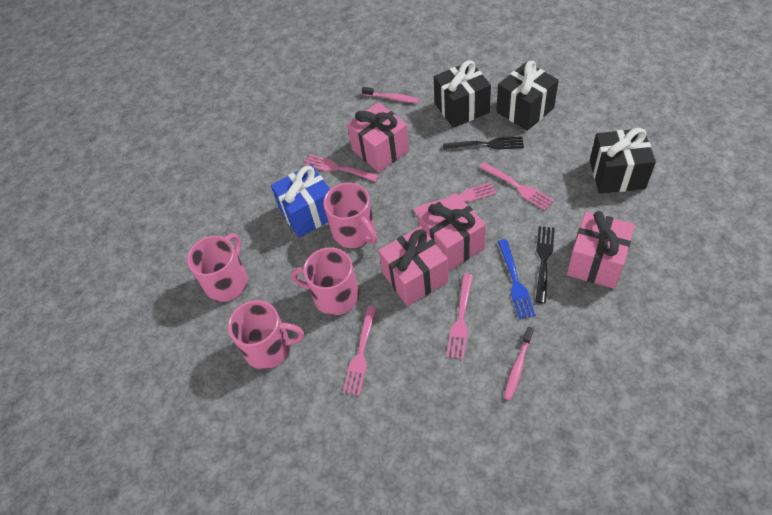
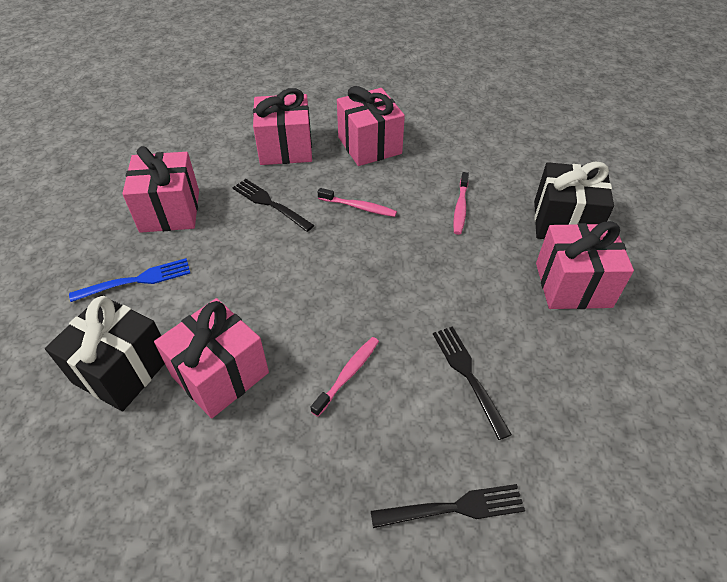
black fork: 2 -> 3
black gift: 3 -> 2
blue gift: 1 -> 0
pink fork: 5 -> 0
pink gift: 4 -> 5
pink mug: 4 -> 0
pink toothbrush: 2 -> 3

